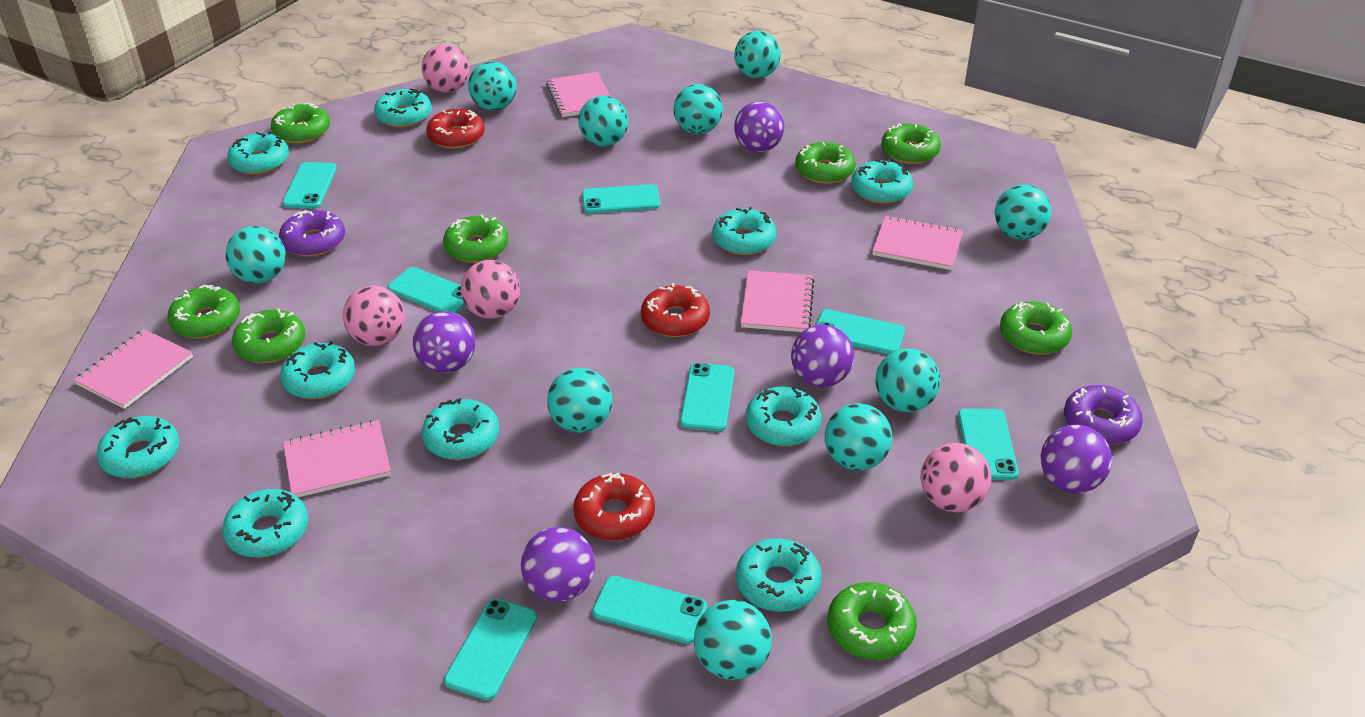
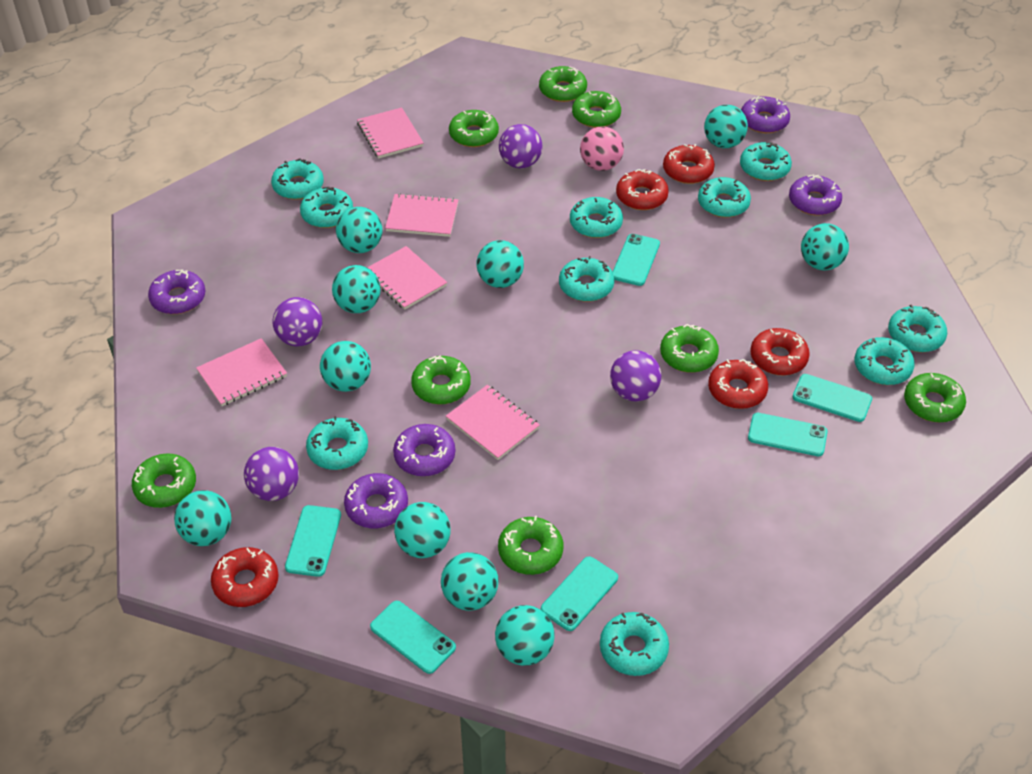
pink ball: 4 -> 1
purple ball: 5 -> 4
purple donut: 2 -> 5
red donut: 3 -> 5
turquoise phone: 8 -> 6

